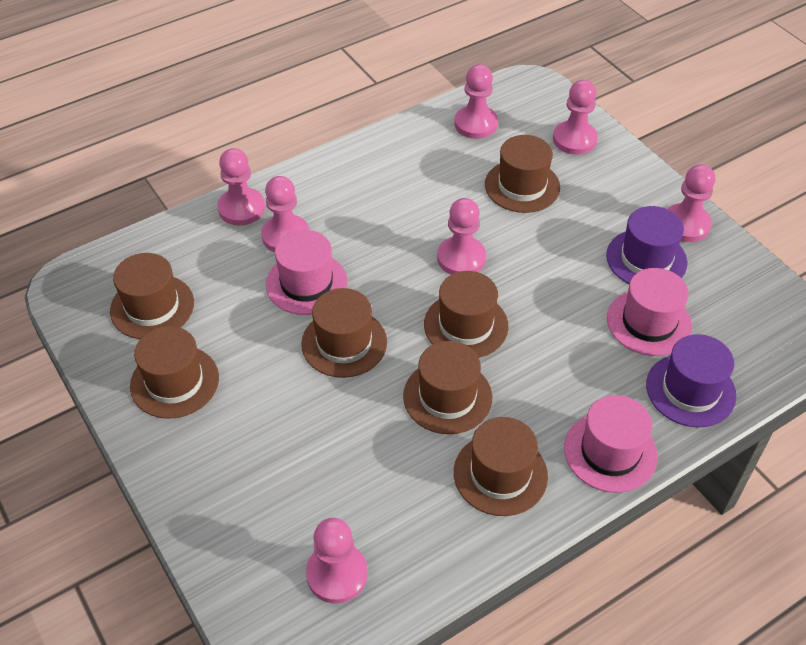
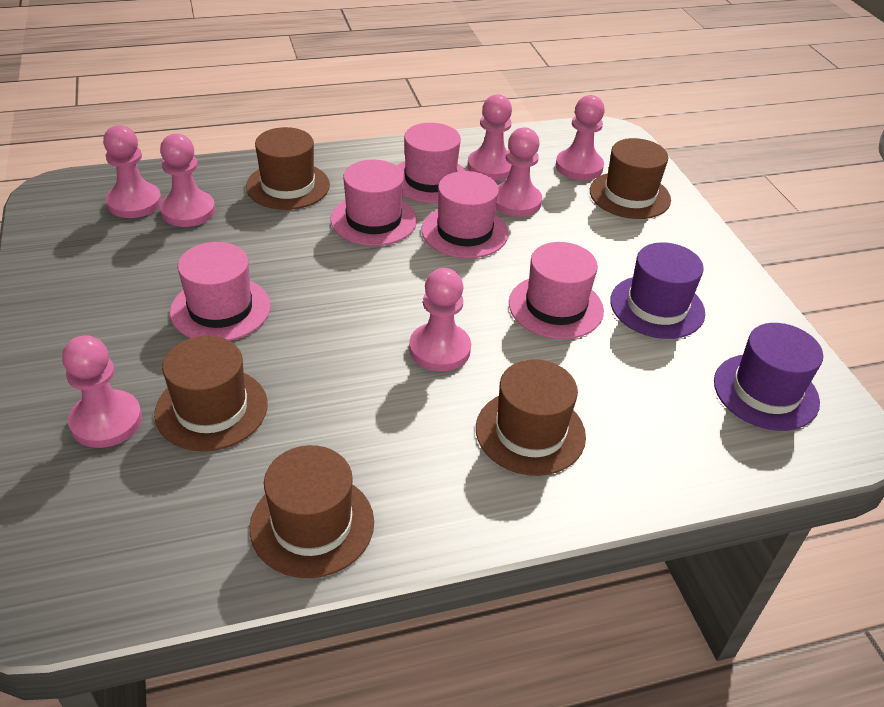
brown hat: 7 -> 5
pink hat: 3 -> 5

